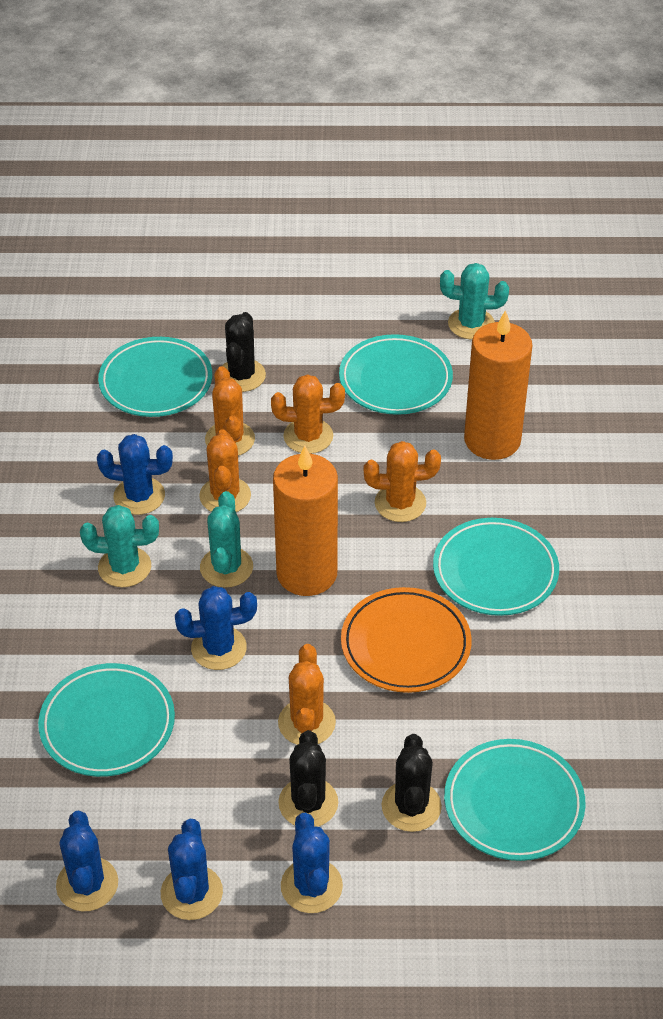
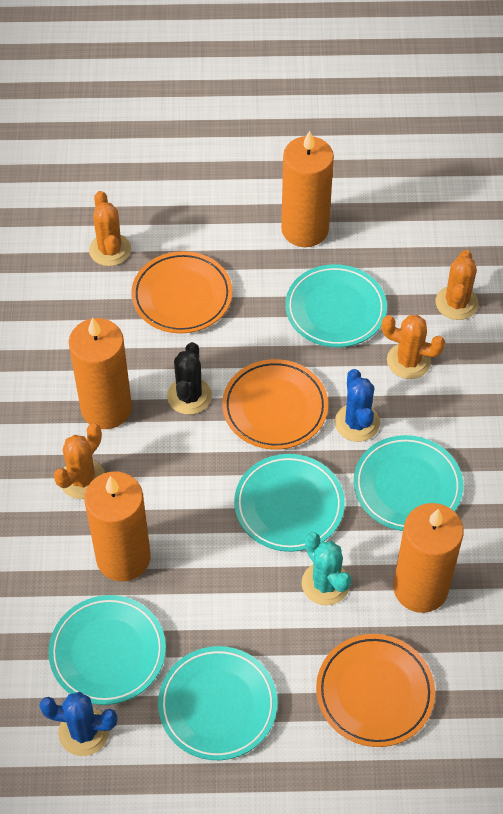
black cactus: 3 -> 1
blue cactus: 5 -> 2
orange cactus: 5 -> 4
orange candle: 2 -> 4
orange plate: 1 -> 3
turquoise cactus: 3 -> 1

